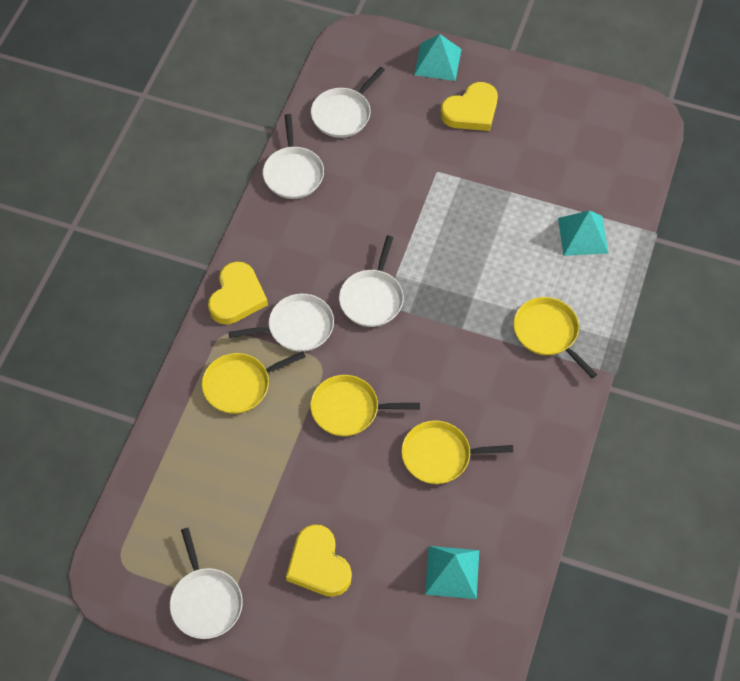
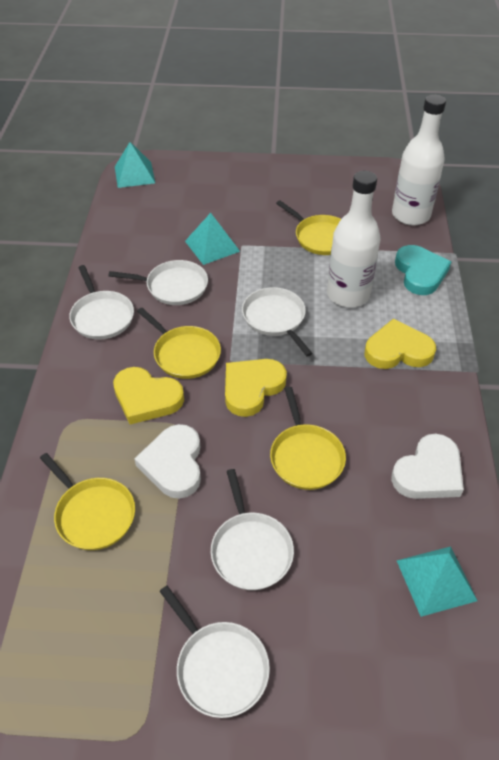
turquoise heart: 0 -> 1
white bottle: 0 -> 2
white heart: 0 -> 2

